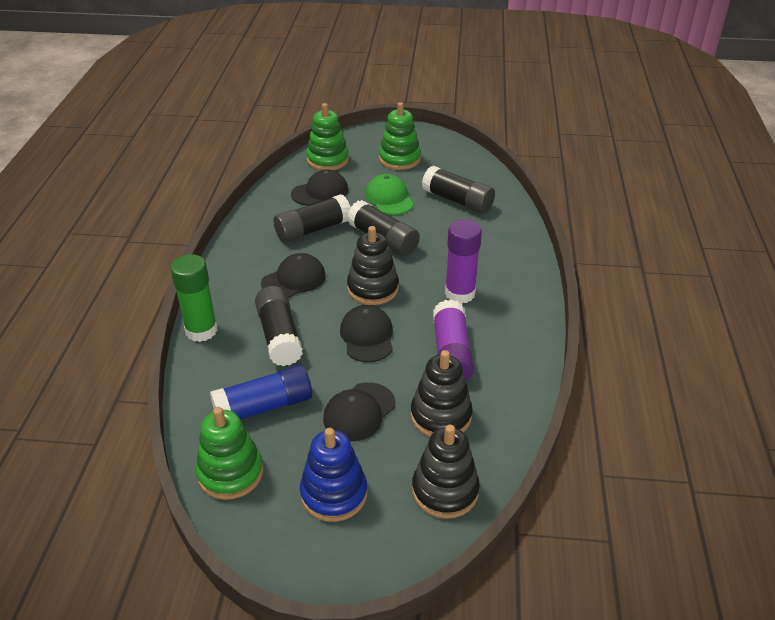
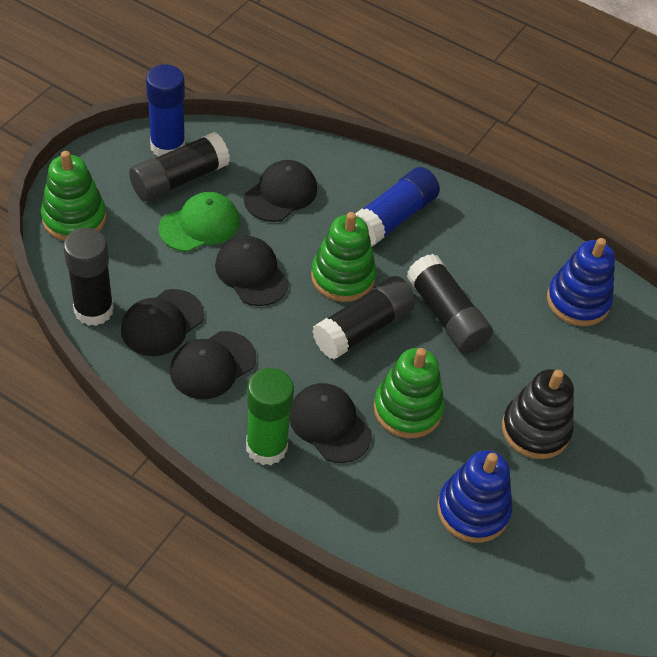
black cap: 4 -> 5
black stacking toy: 3 -> 1
blue glue stick: 1 -> 2
blue stacking toy: 1 -> 2
purple glue stick: 2 -> 0

